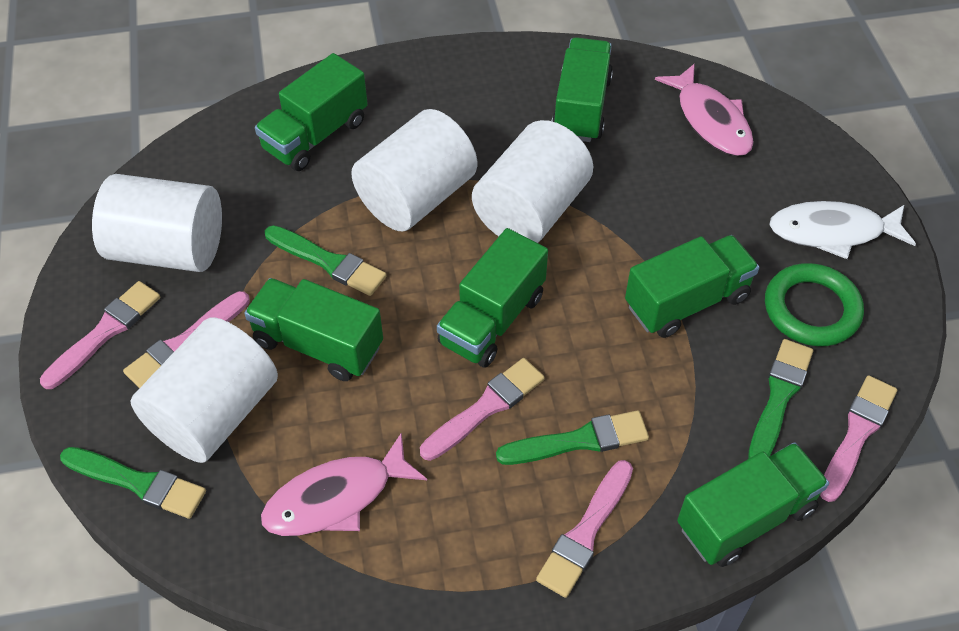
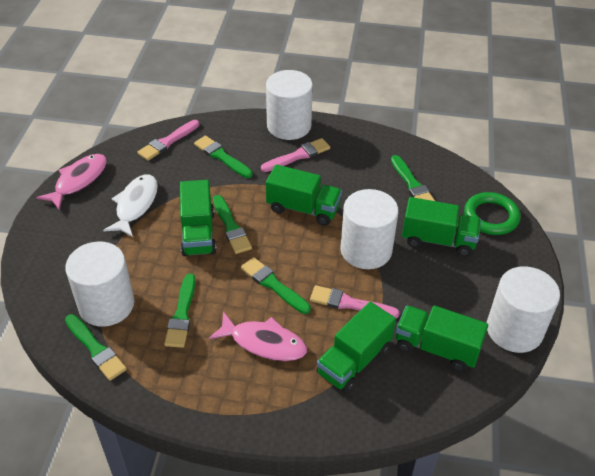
green brush: 4 -> 6
green truck: 6 -> 5
pink brush: 5 -> 3

